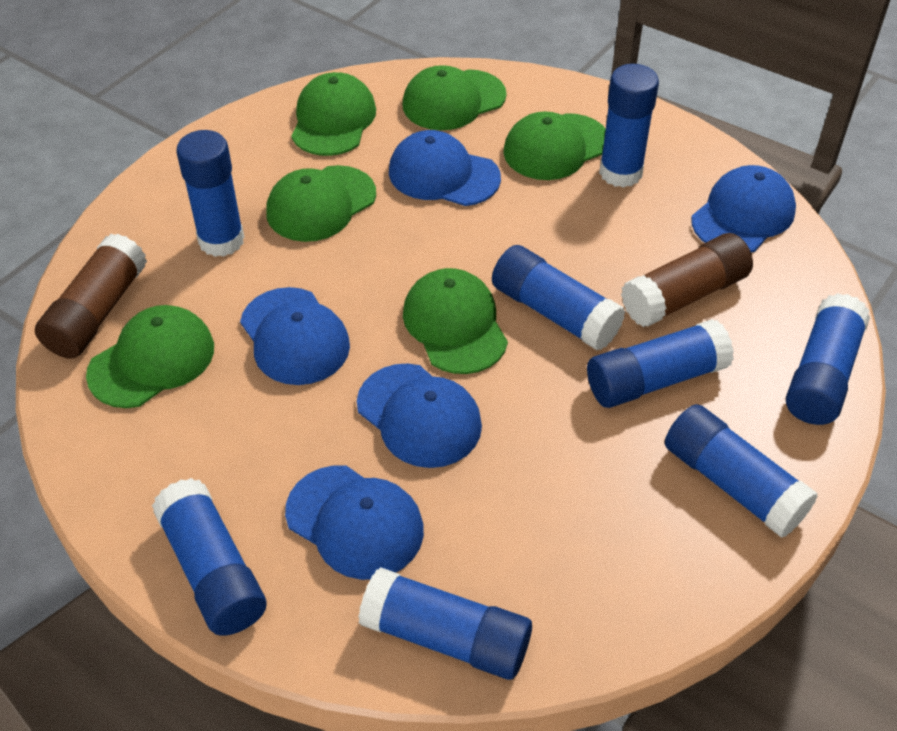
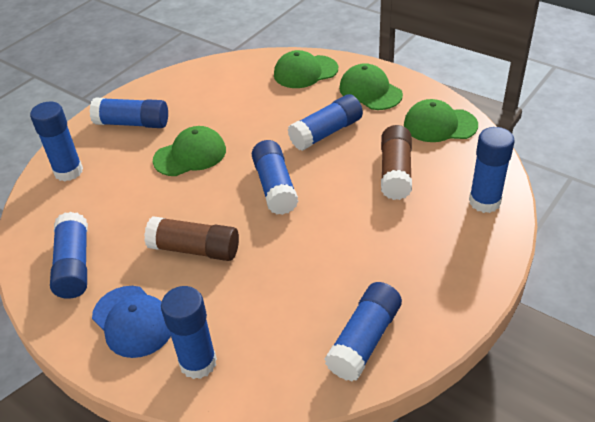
blue cap: 5 -> 1
green cap: 6 -> 4

